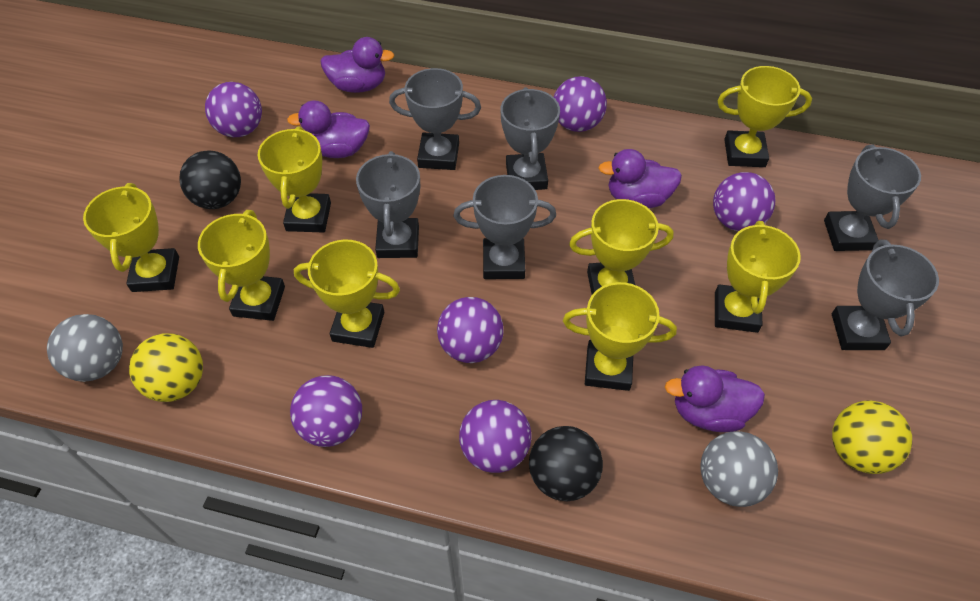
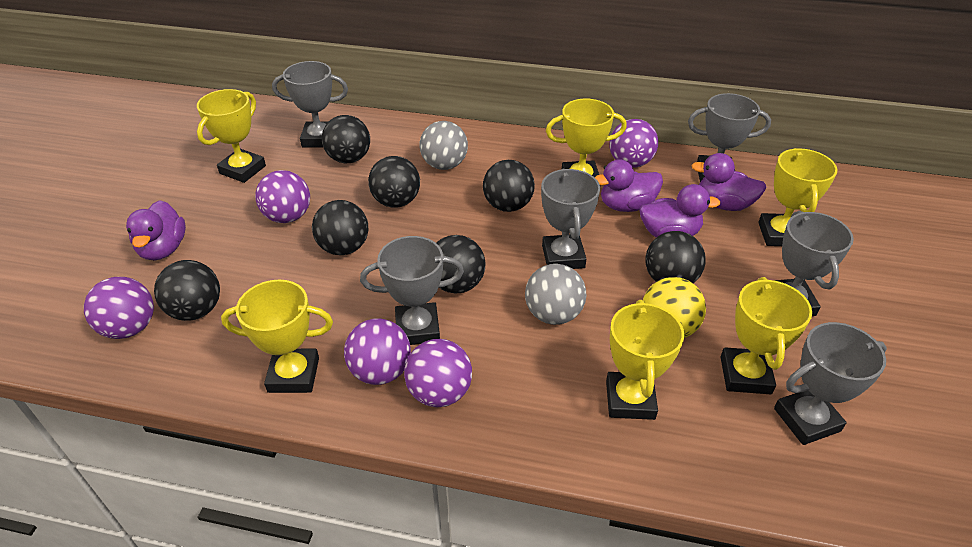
black ball: 2 -> 7
purple ball: 6 -> 5
yellow ball: 2 -> 1
yellow trophy: 8 -> 6

